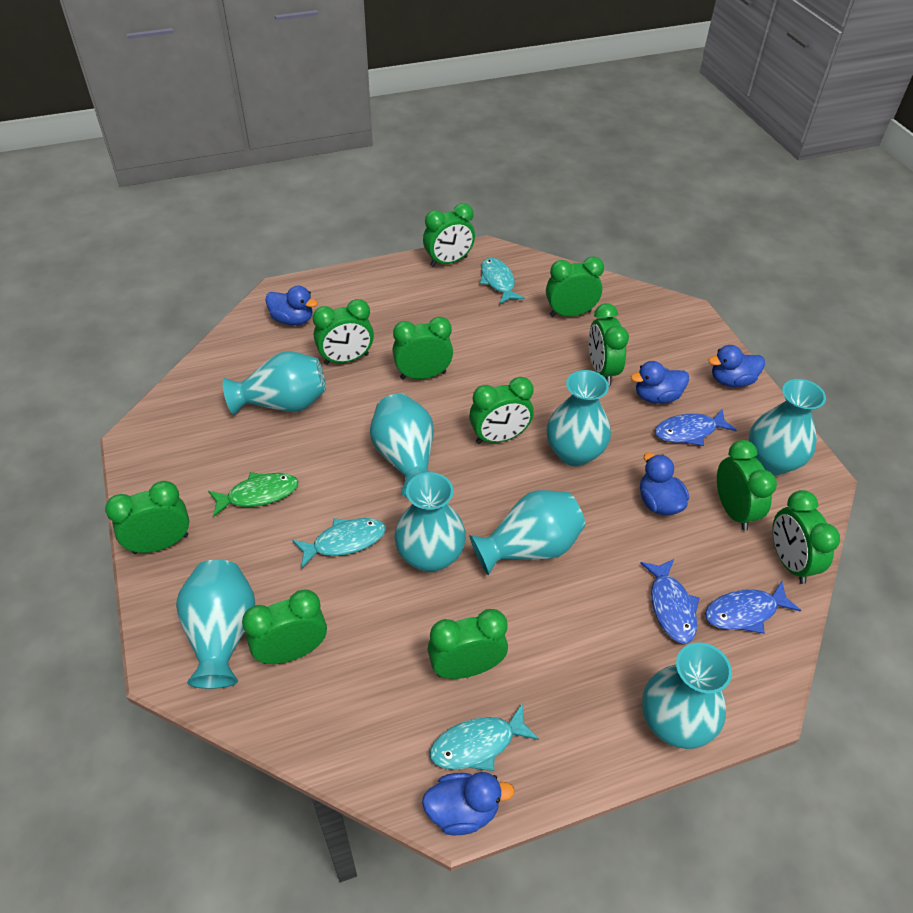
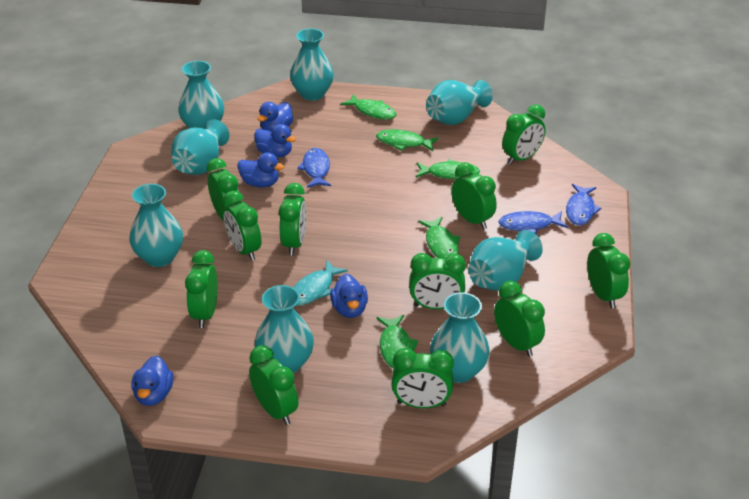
green fish: 1 -> 5
turquoise fish: 3 -> 1

